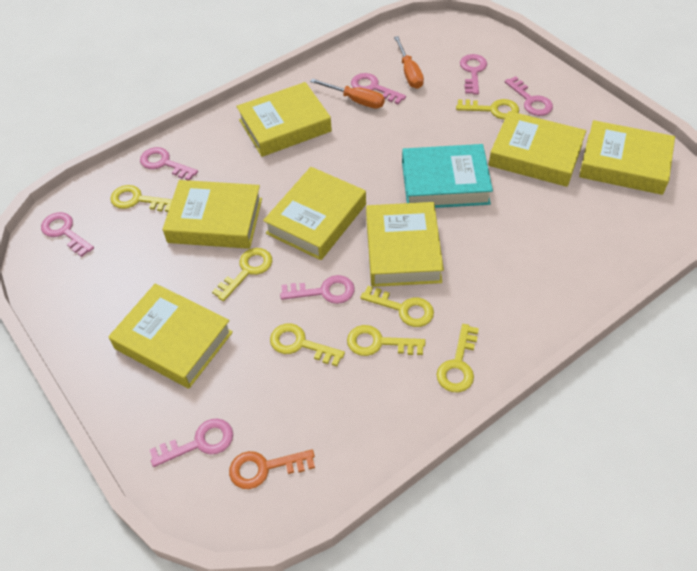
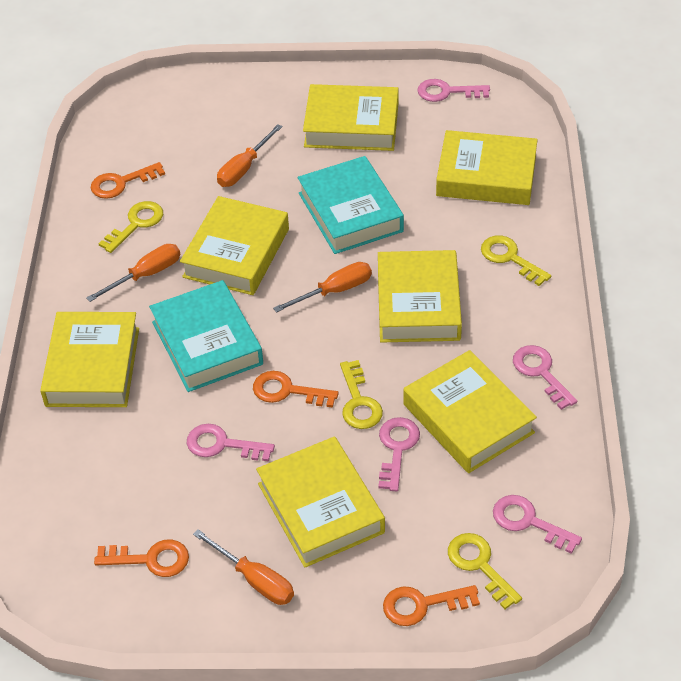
orange key: 1 -> 4
orange screwdriver: 2 -> 4
pink key: 7 -> 5
turquoise book: 1 -> 2
yellow key: 7 -> 4

